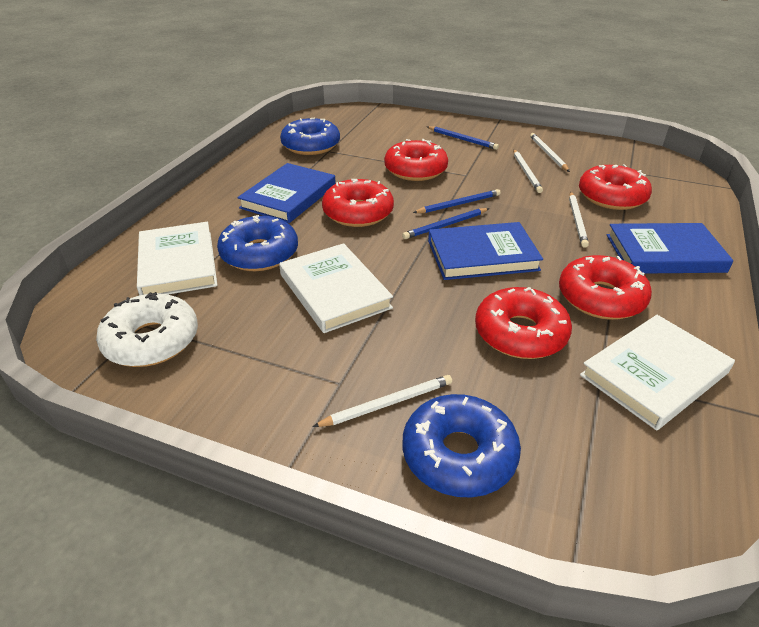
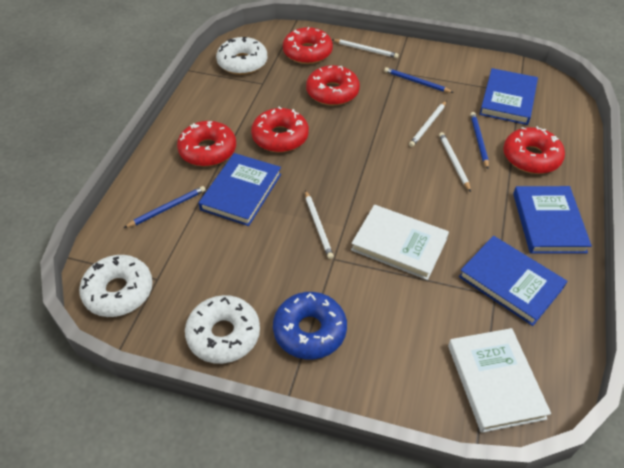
blue book: 3 -> 4
blue donut: 3 -> 1
white book: 3 -> 2
white donut: 1 -> 3

